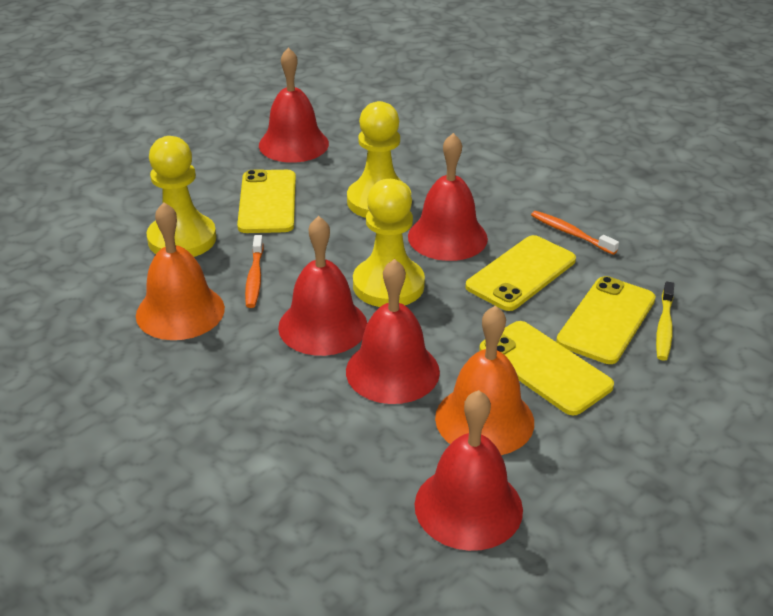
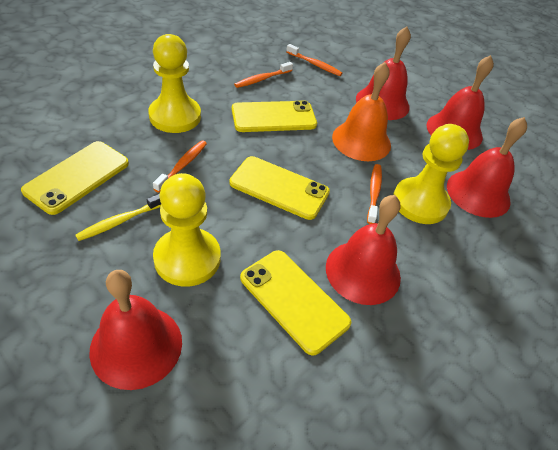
orange bell: 2 -> 1
orange toothbrush: 2 -> 4

